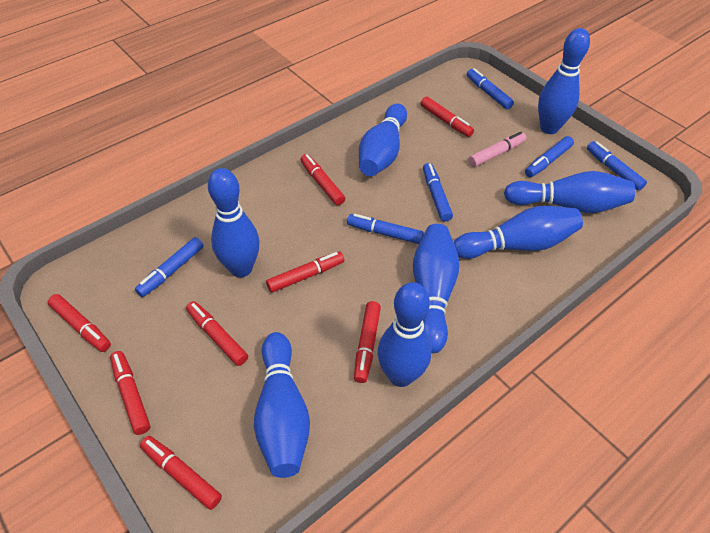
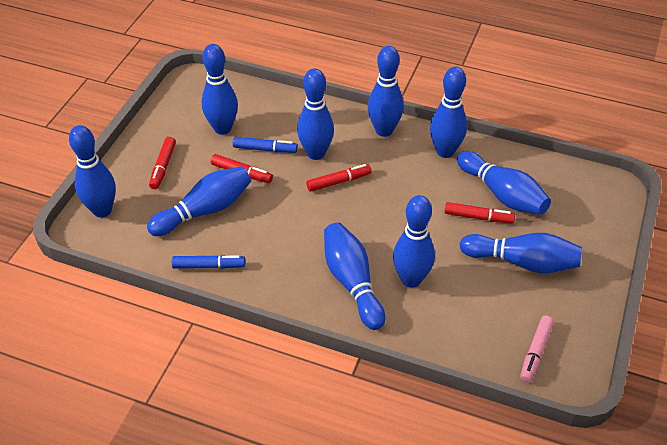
blue bowling pin: 8 -> 10
blue marker: 6 -> 2
red marker: 8 -> 4

